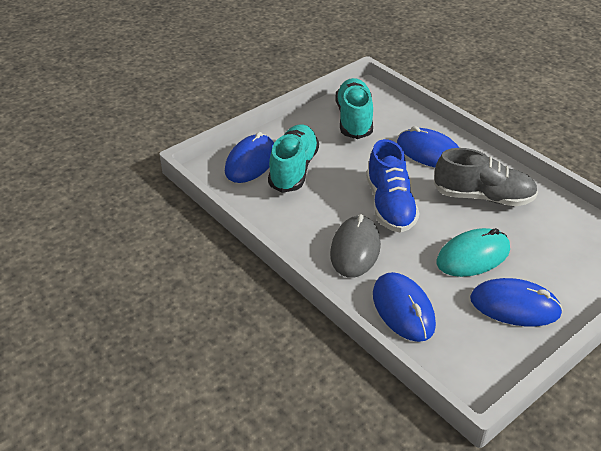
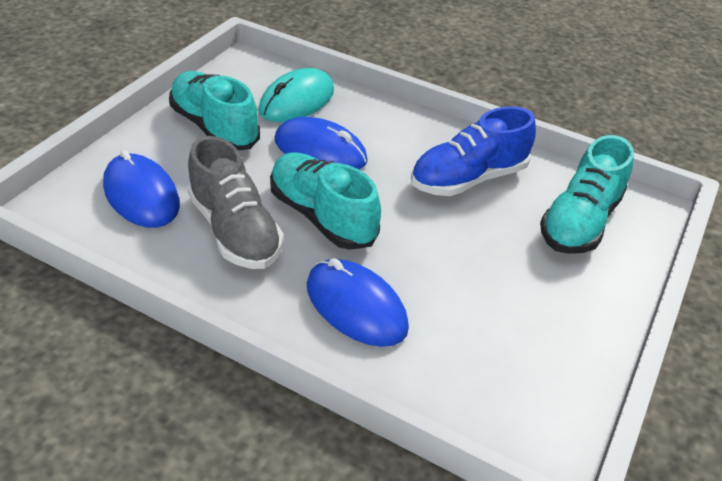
blue mouse: 4 -> 3
grey mouse: 1 -> 0
turquoise shoe: 2 -> 3

